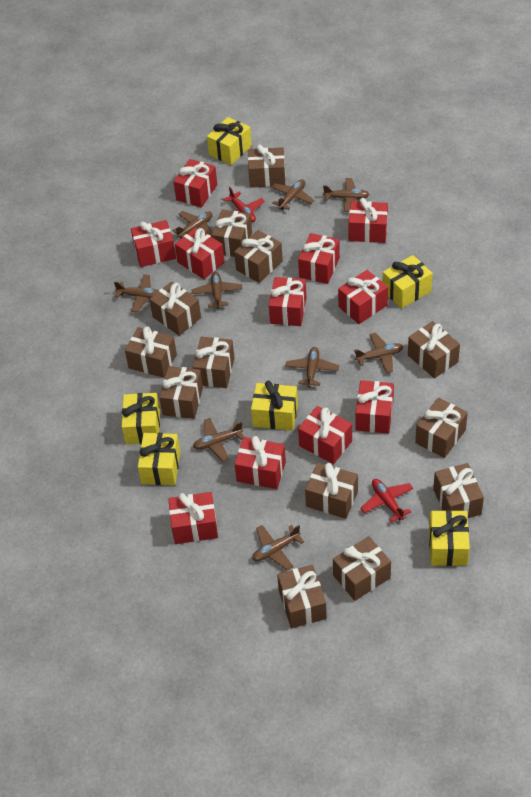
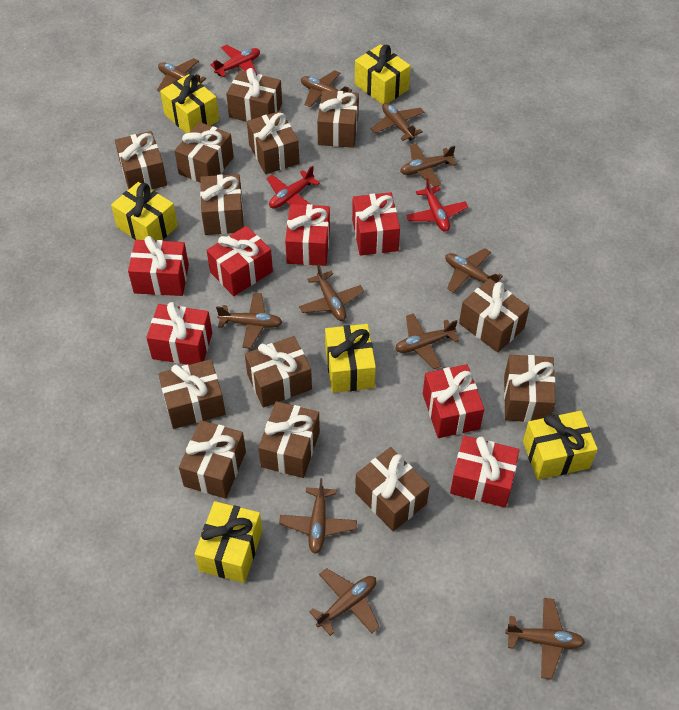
brown plane: 9 -> 11
red gift: 11 -> 7
red plane: 2 -> 3

